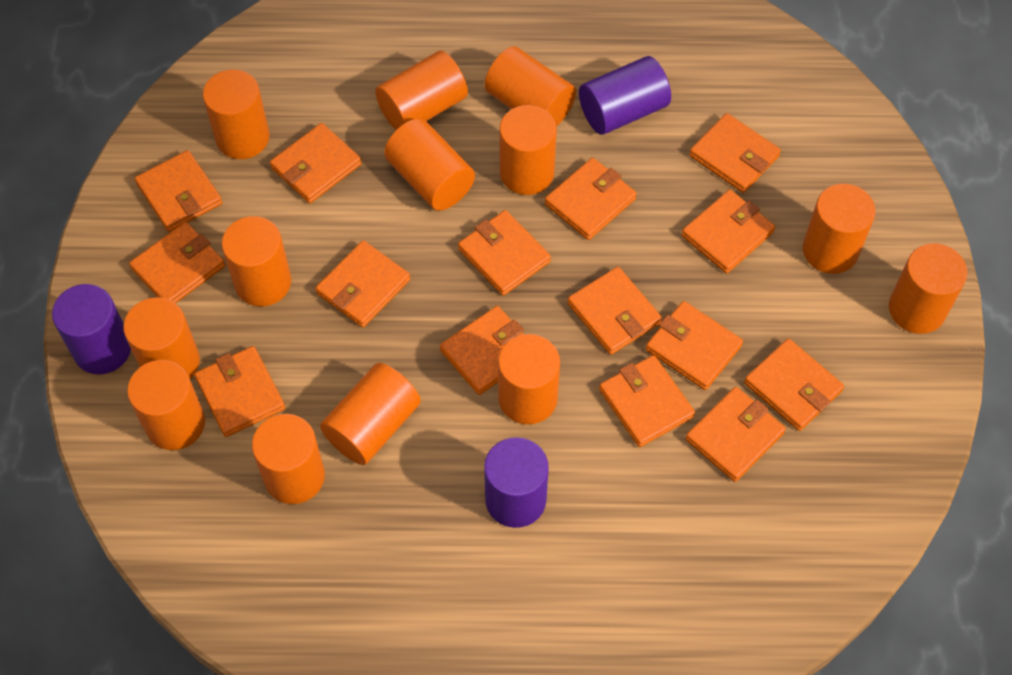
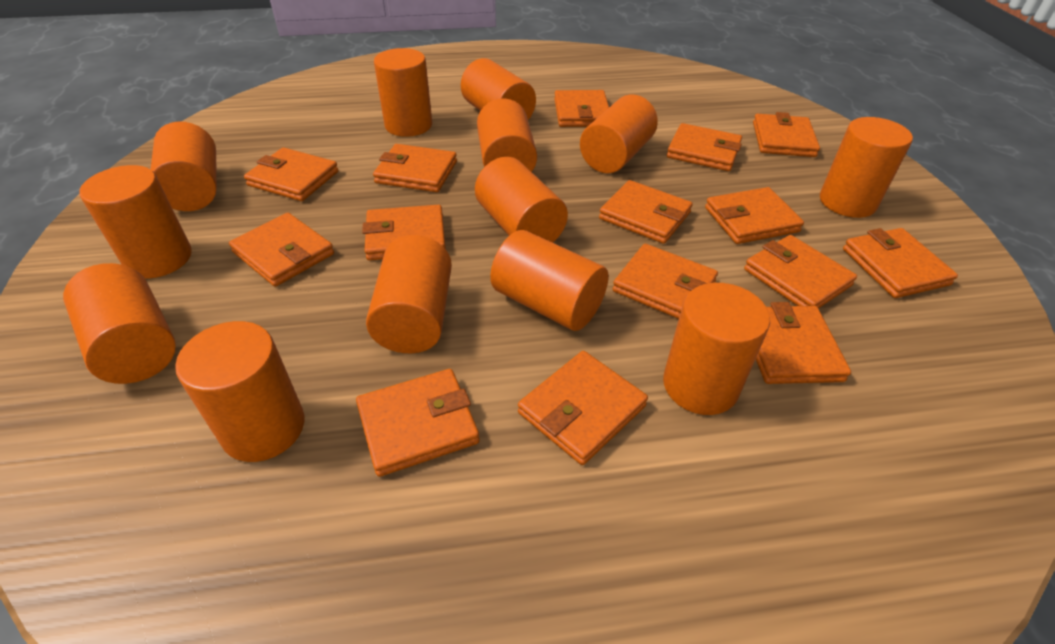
purple cylinder: 3 -> 0

